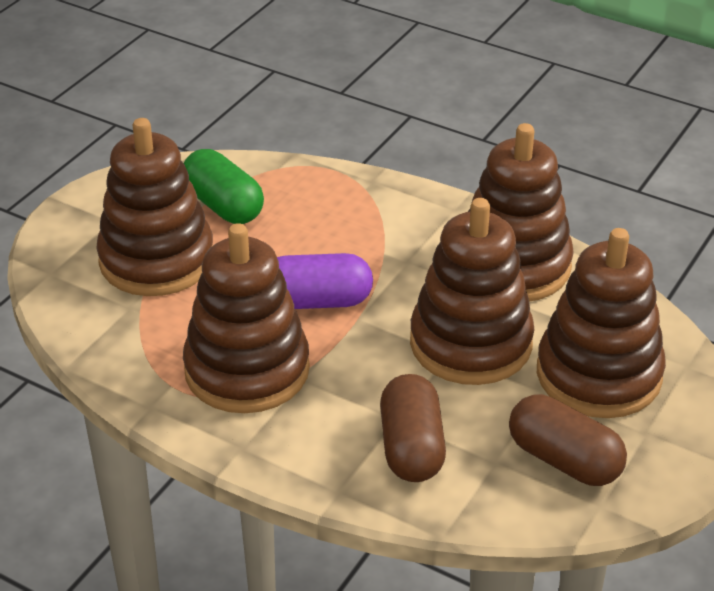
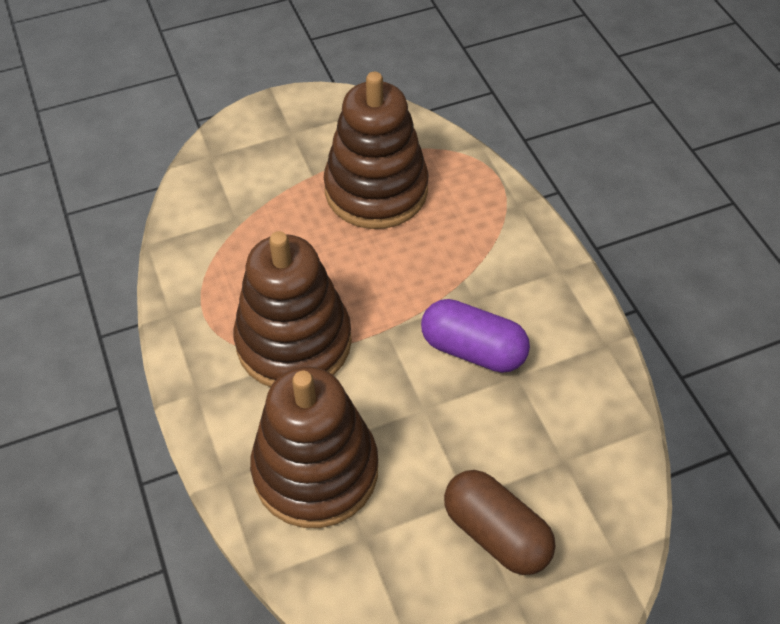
brown capsule: 2 -> 1
brown stacking toy: 5 -> 3
green capsule: 1 -> 0

